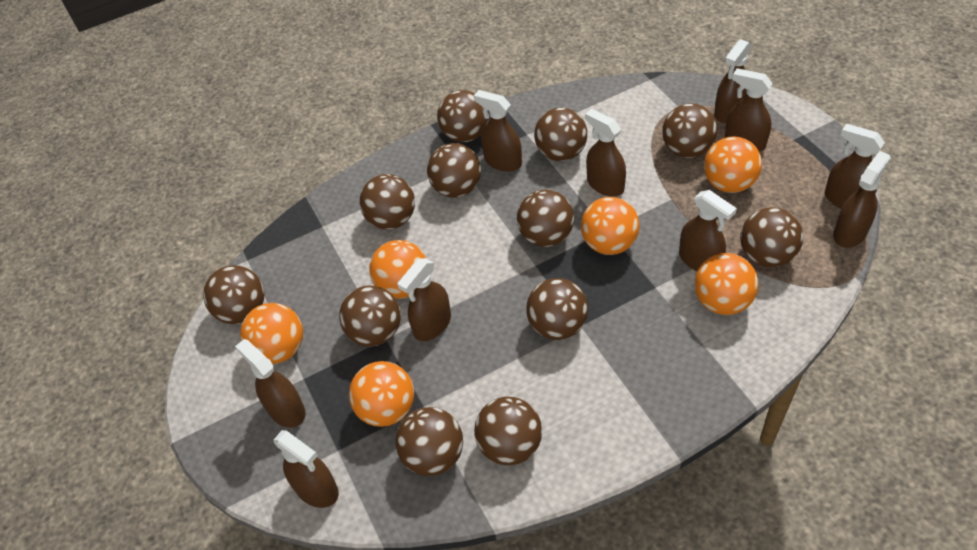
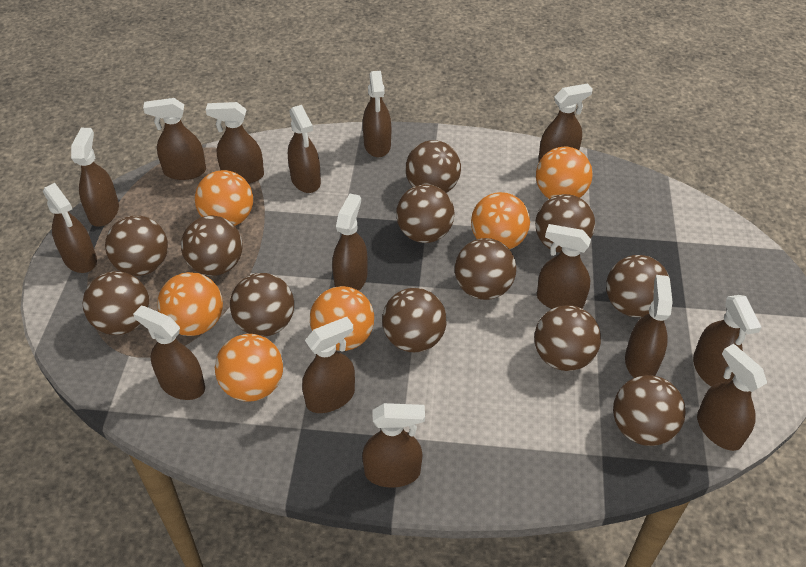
brown spray bottle: 10 -> 15

